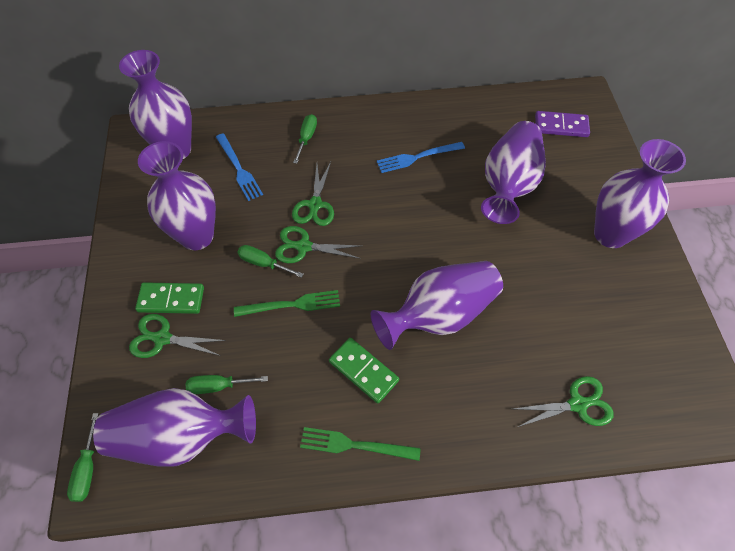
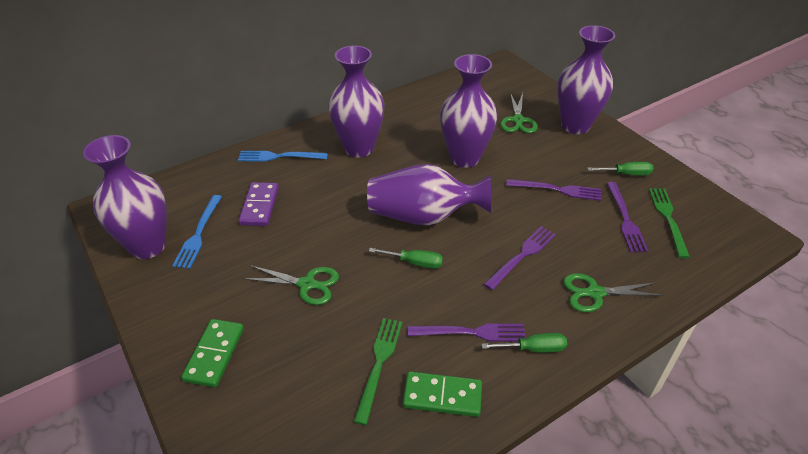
green scissors: 4 -> 3
green screwdriver: 4 -> 3
purple fork: 0 -> 4
purple vase: 6 -> 5

